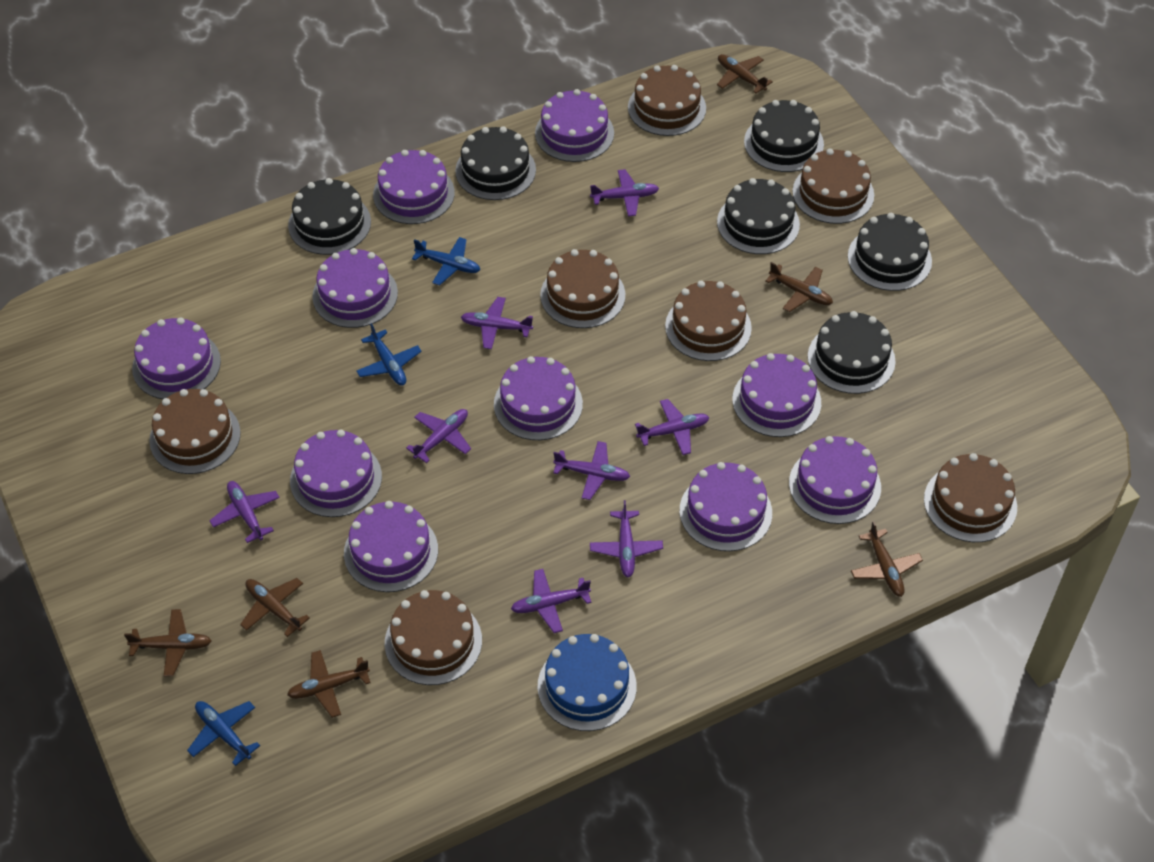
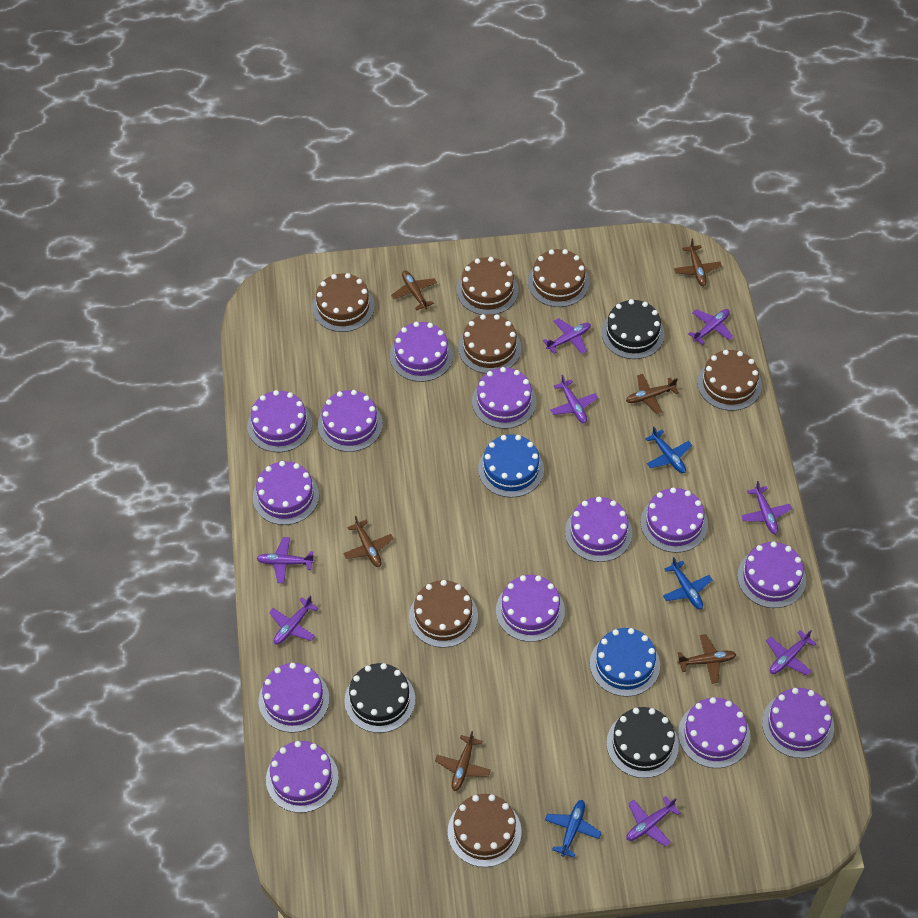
black cake: 6 -> 3
blue cake: 1 -> 2
purple cake: 10 -> 13

